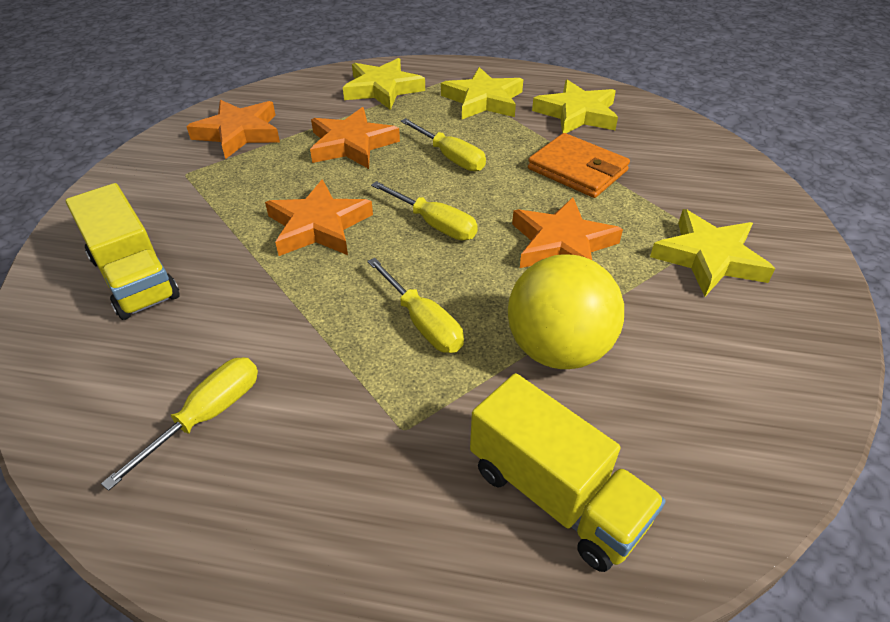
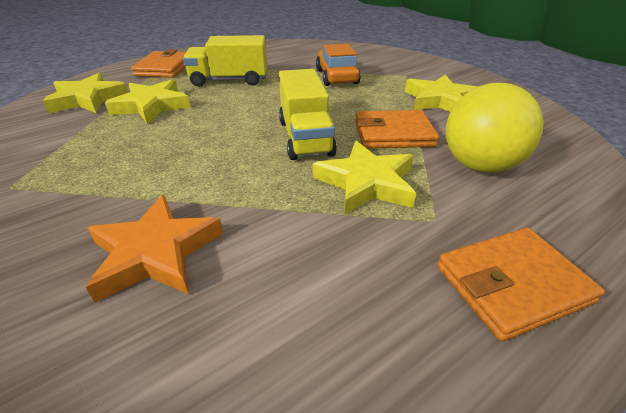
orange car: 0 -> 1
orange star: 4 -> 1
orange wallet: 1 -> 3
yellow screwdriver: 4 -> 0

